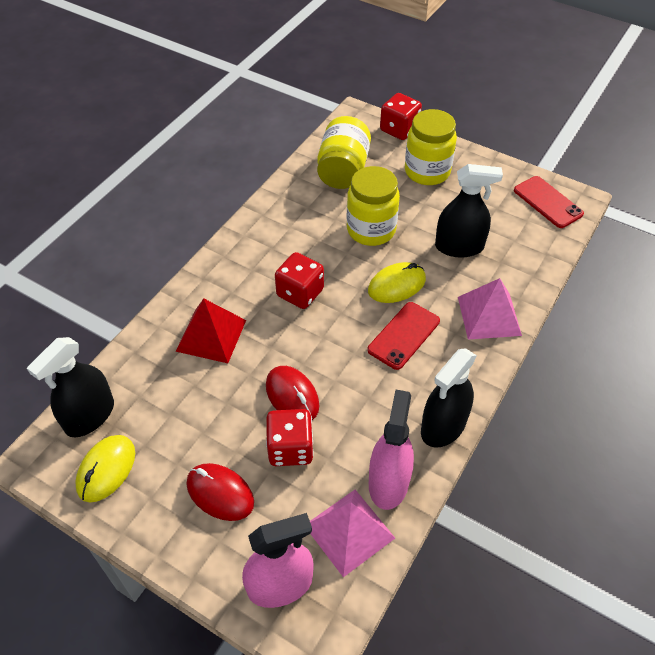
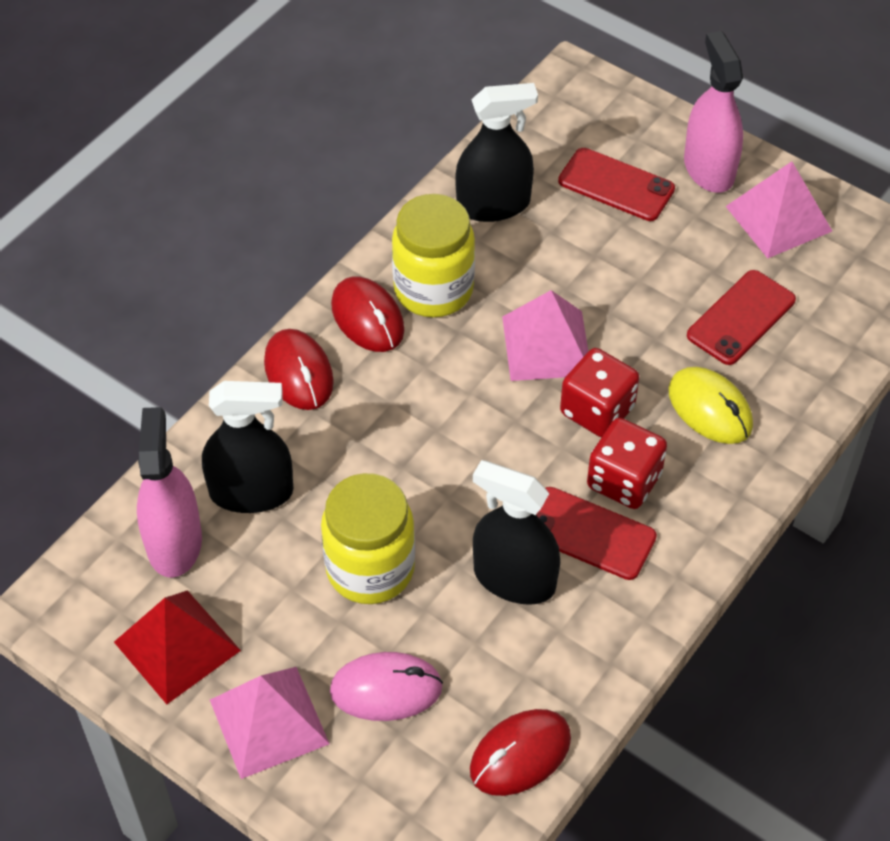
pink mouse: 0 -> 1
pink pyramid: 2 -> 3
red dice: 3 -> 2
red mouse: 2 -> 3
red phone: 2 -> 3
yellow jar: 3 -> 2
yellow mouse: 2 -> 1

